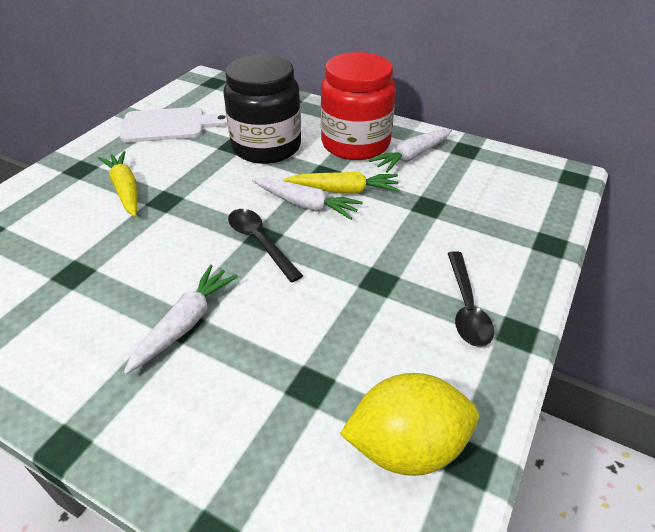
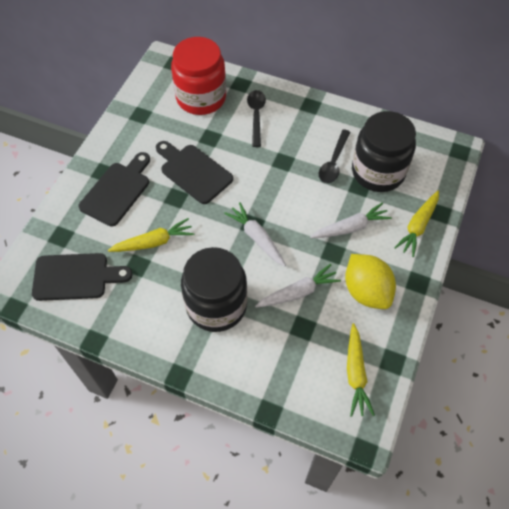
black cutting board: 0 -> 3
black jar: 1 -> 2
white cutting board: 1 -> 0
yellow carrot: 2 -> 3

